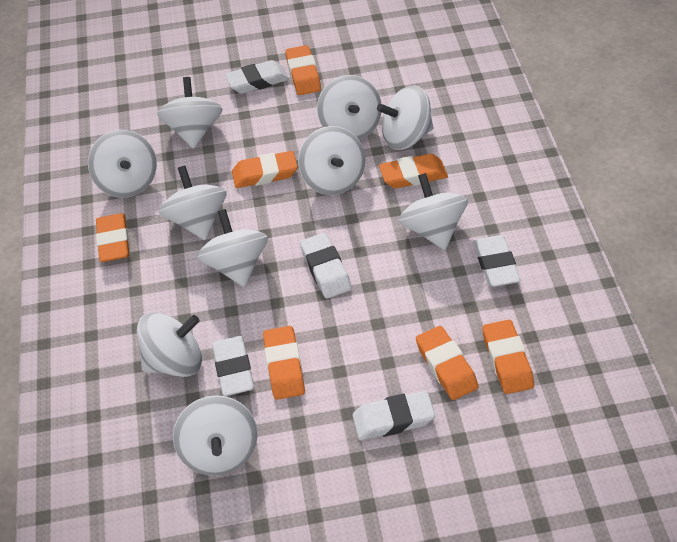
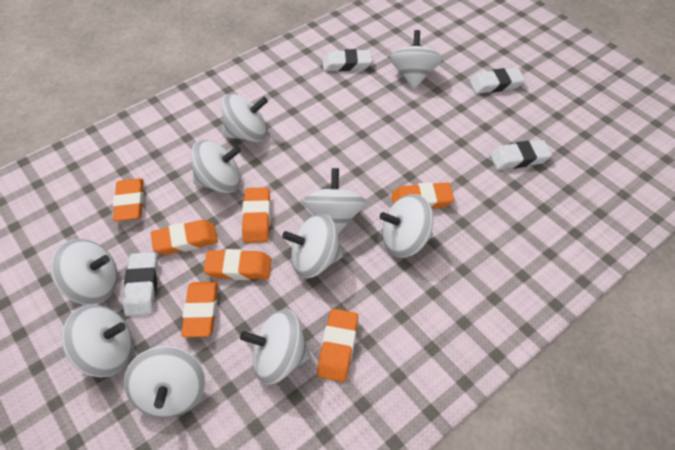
white eraser: 5 -> 4

